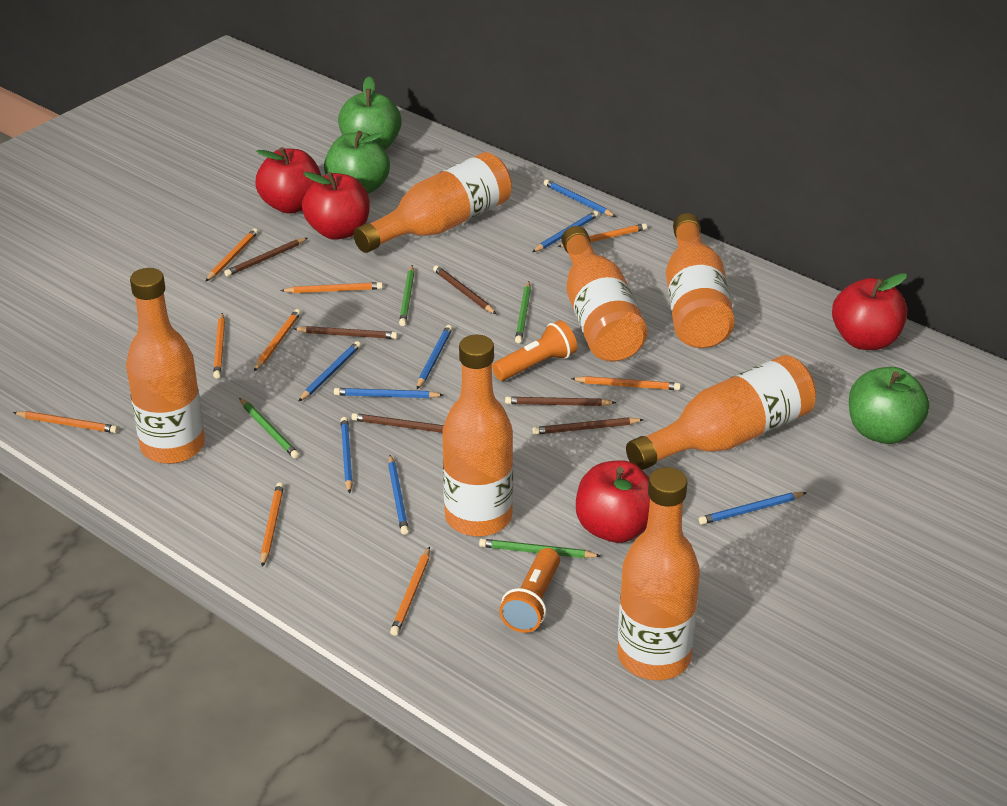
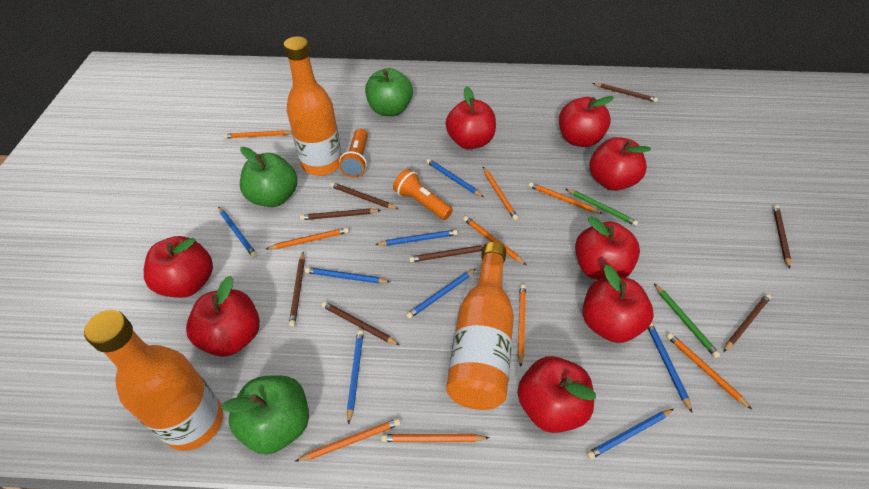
brown pencil: 6 -> 8
green pencil: 4 -> 2
orange bottle: 7 -> 3
red apple: 4 -> 8

